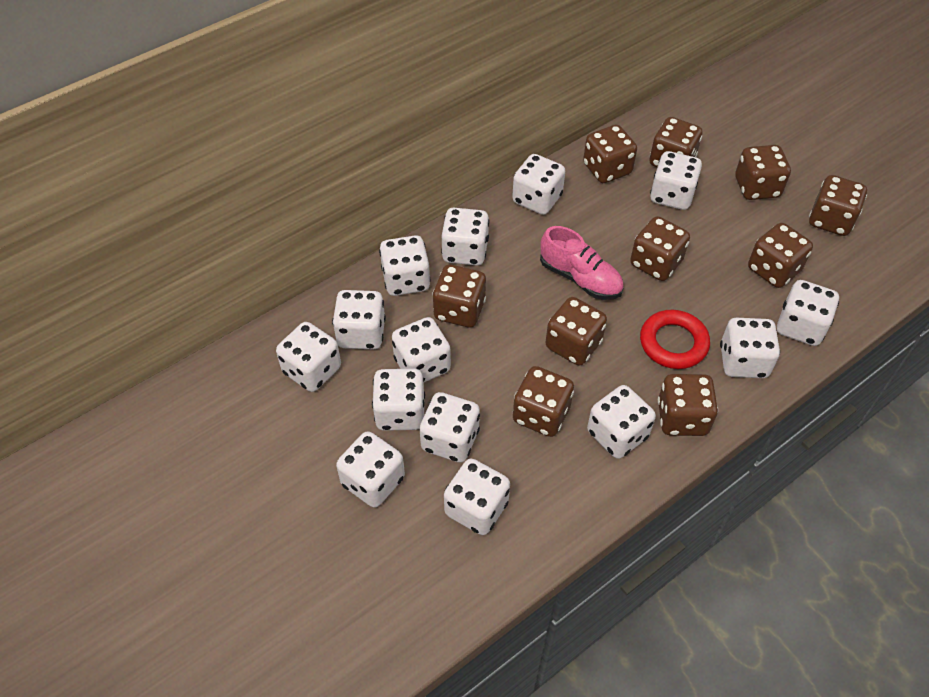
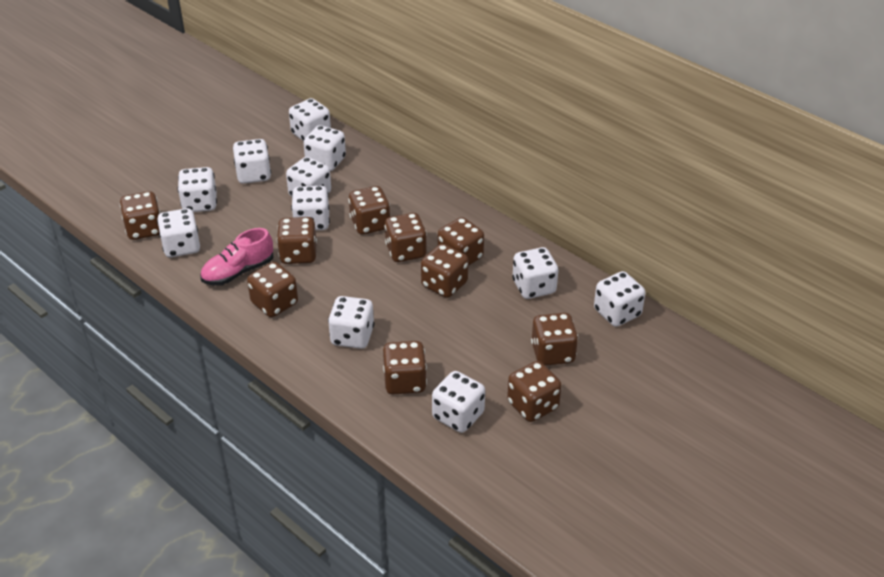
red ring: 1 -> 0
white dice: 14 -> 11

